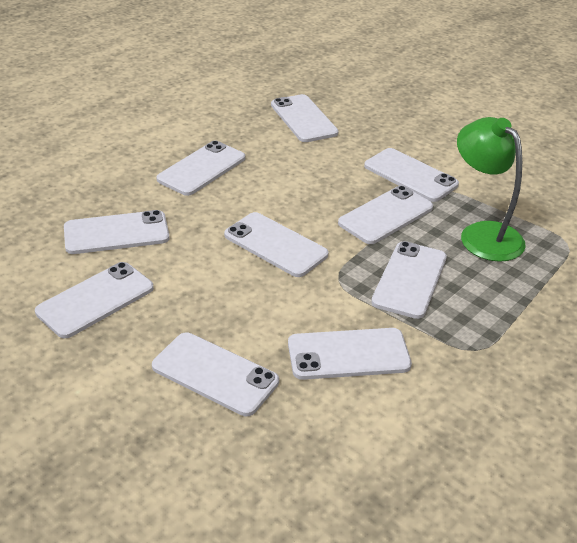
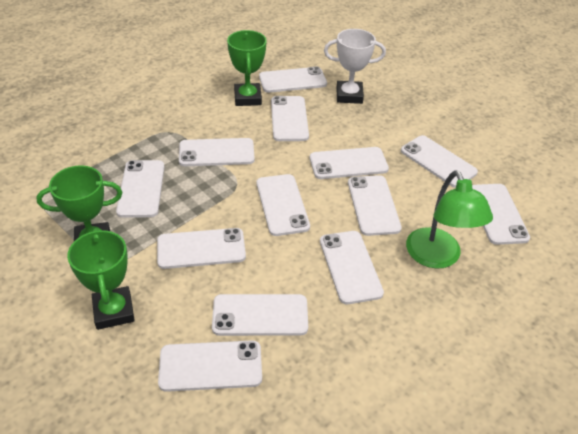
green trophy: 0 -> 3
white phone: 10 -> 13
white trophy: 0 -> 1

